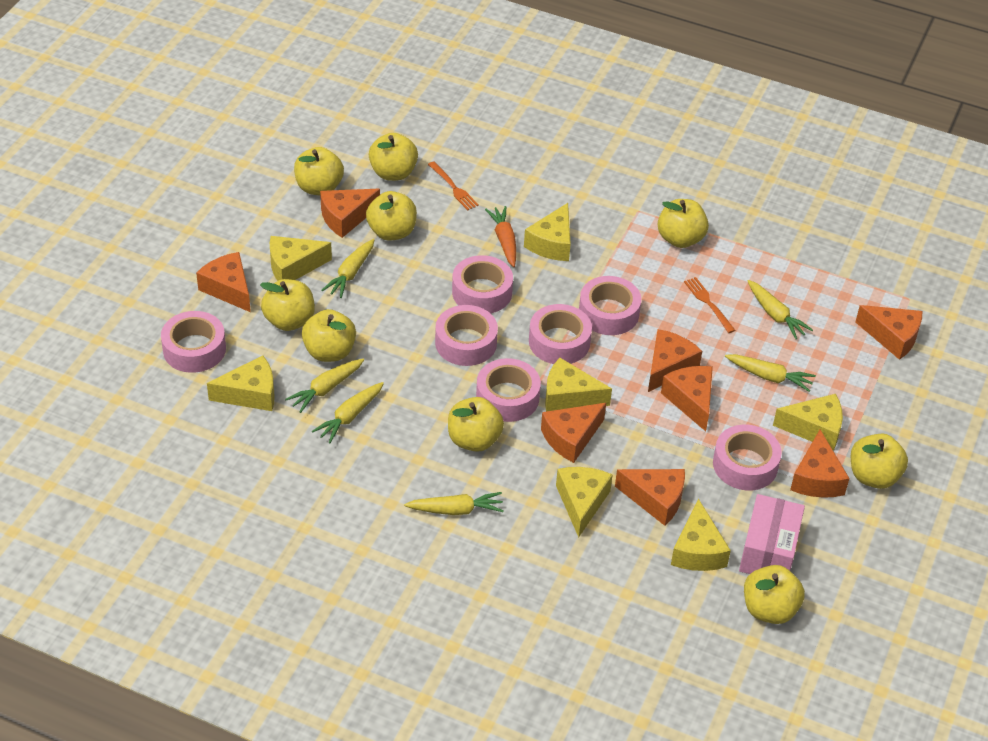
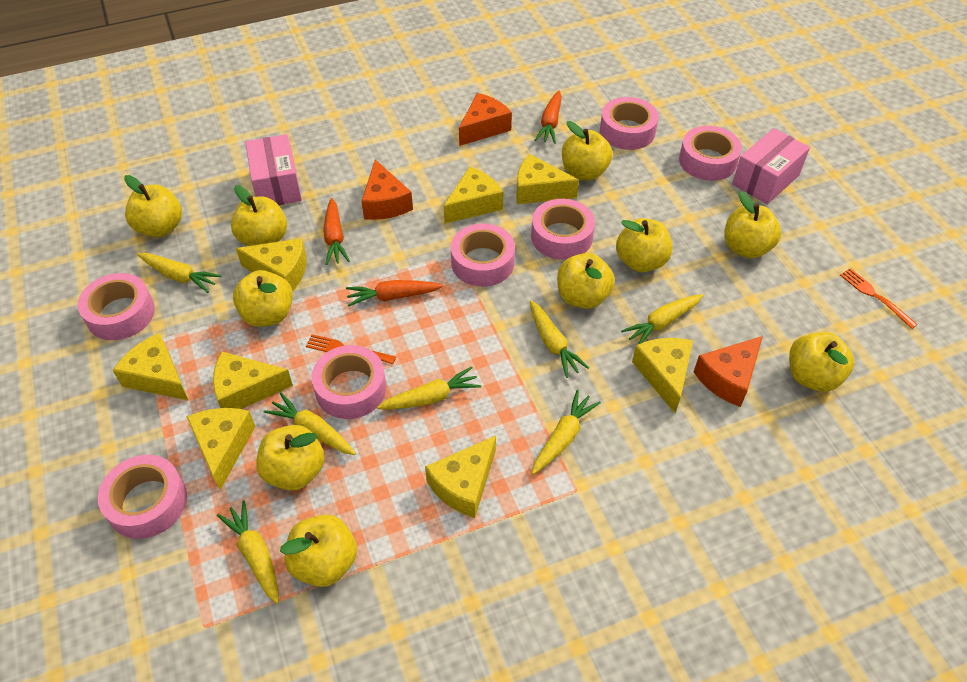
orange carrot: 1 -> 3
orange cheese: 8 -> 3
pink box: 1 -> 2
yellow apple: 9 -> 10
yellow carrot: 6 -> 7
yellow cheese: 7 -> 8

